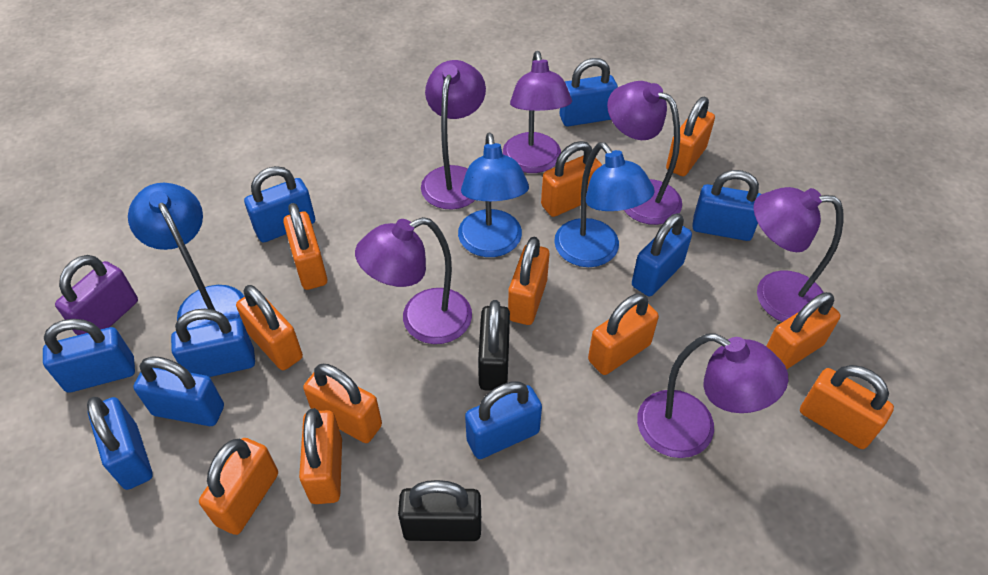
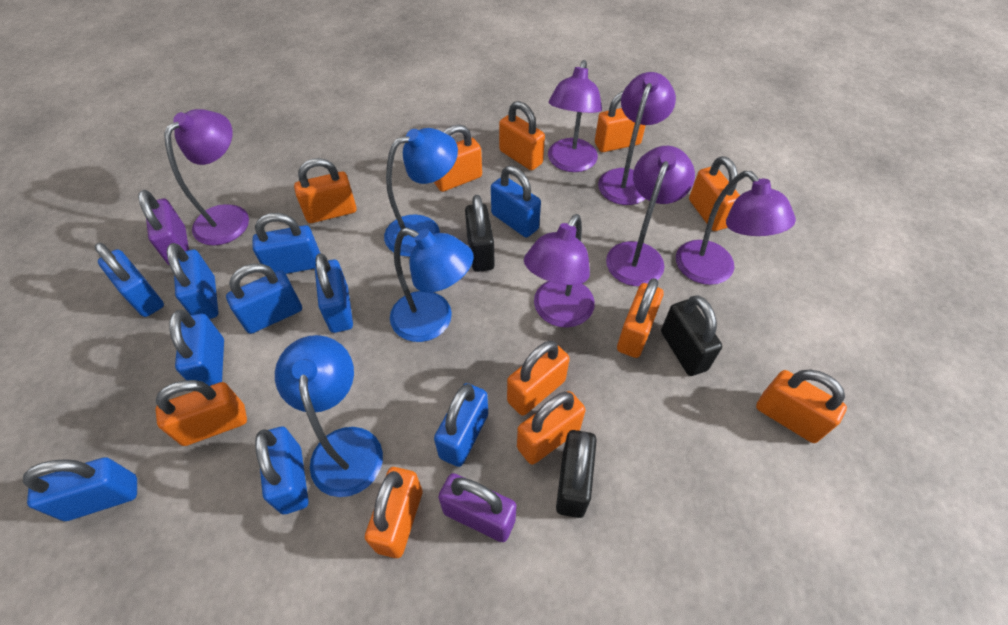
black padlock: 2 -> 3
blue padlock: 9 -> 10
purple padlock: 1 -> 2

